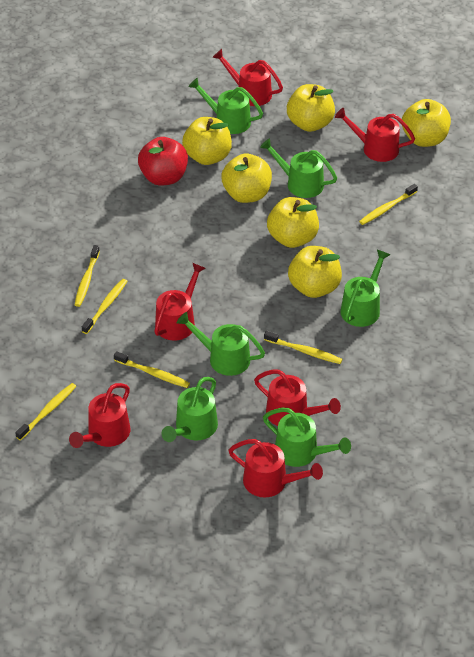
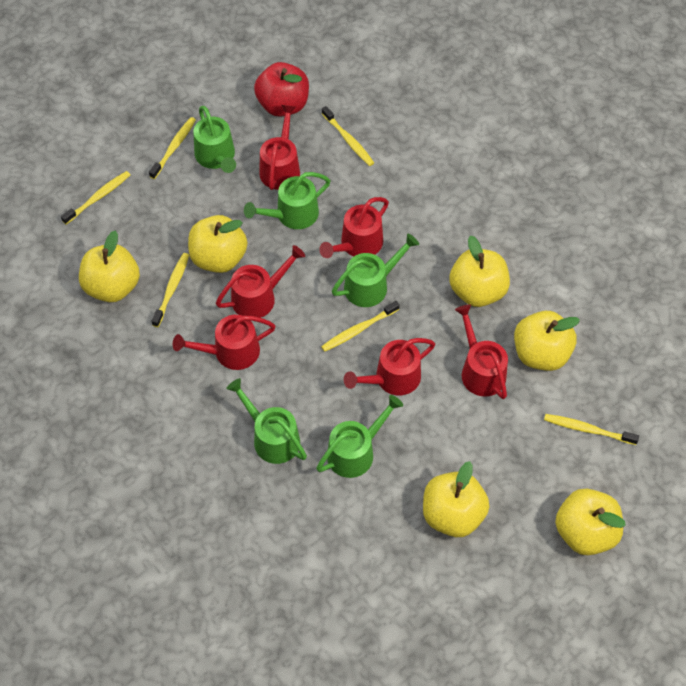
green watering can: 6 -> 5

